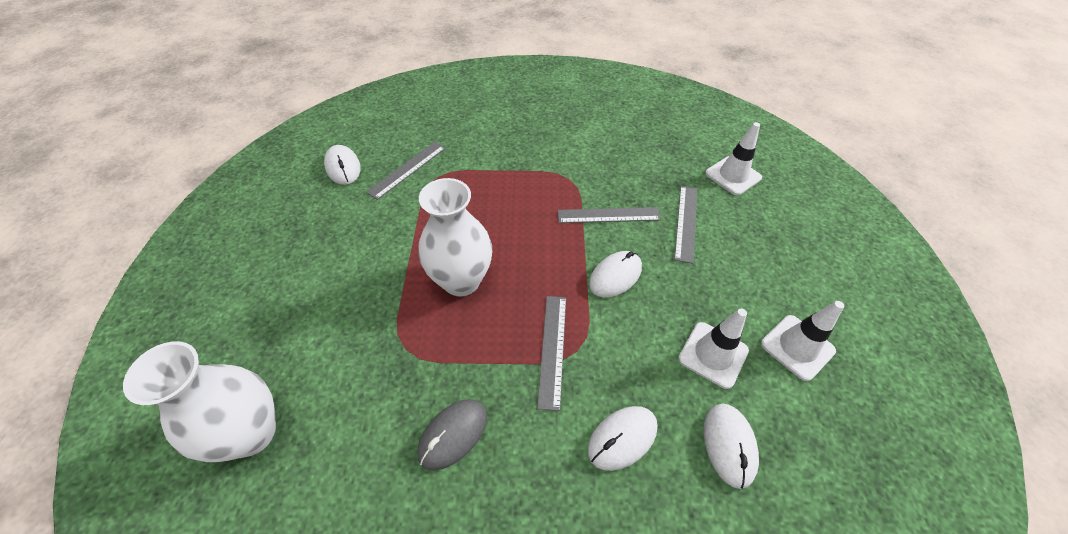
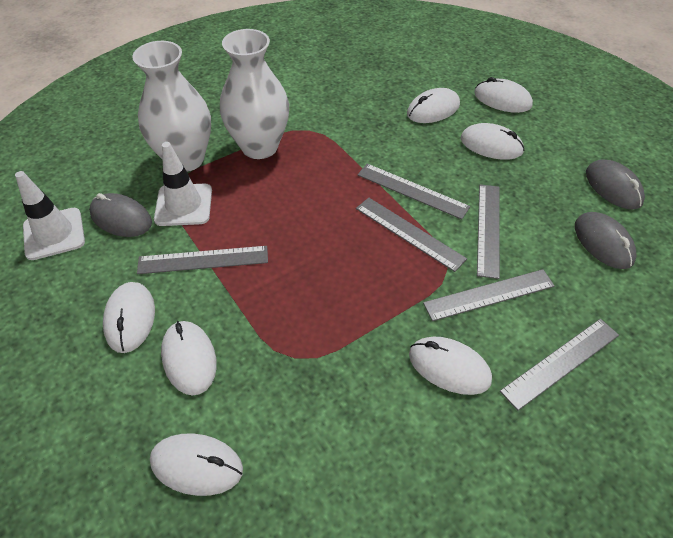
grey mouse: 1 -> 3
grey ruler: 4 -> 6
white mouse: 4 -> 7
white traffic cone: 3 -> 2

